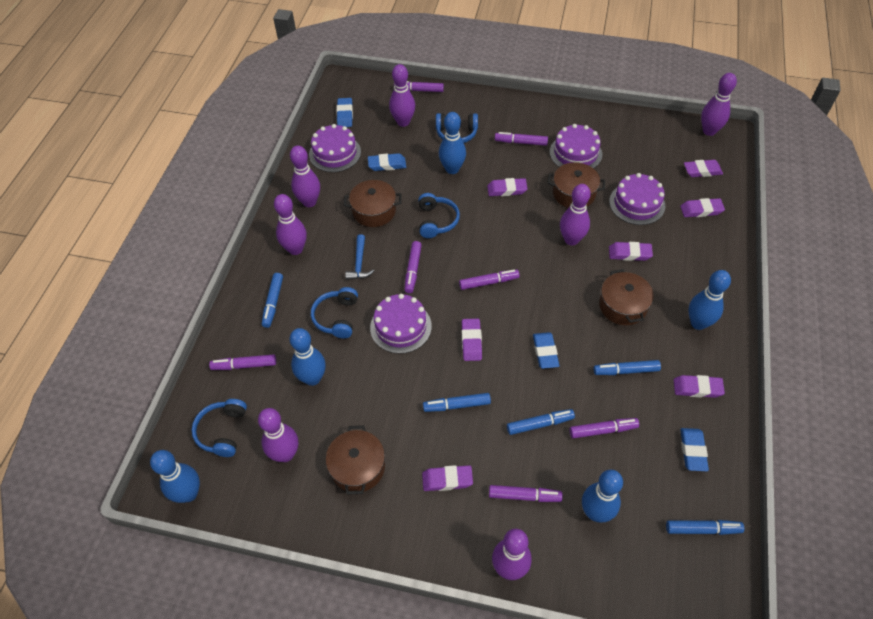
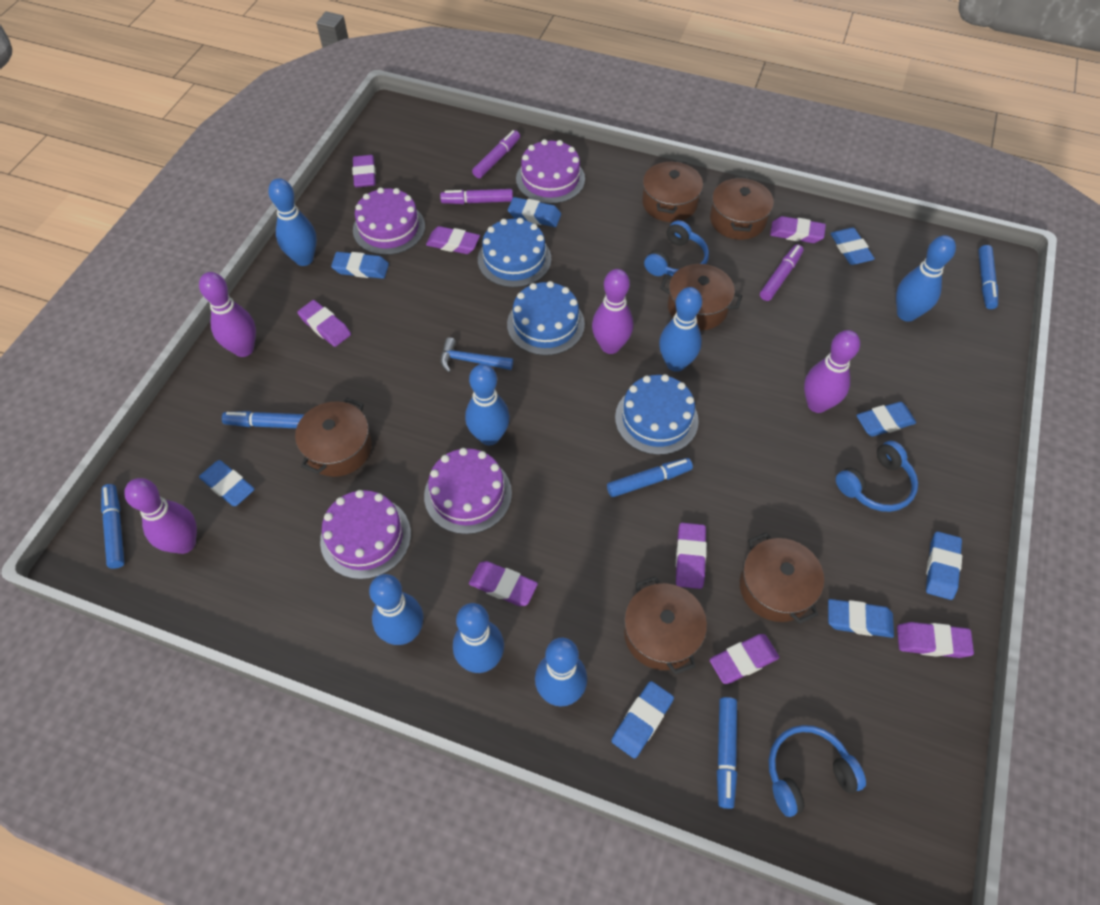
blue bowling pin: 5 -> 7
blue cake: 0 -> 3
blue eraser: 4 -> 8
blue headphones: 4 -> 3
brown pot: 4 -> 6
purple bowling pin: 7 -> 4
purple eraser: 7 -> 8
purple marker: 7 -> 3

